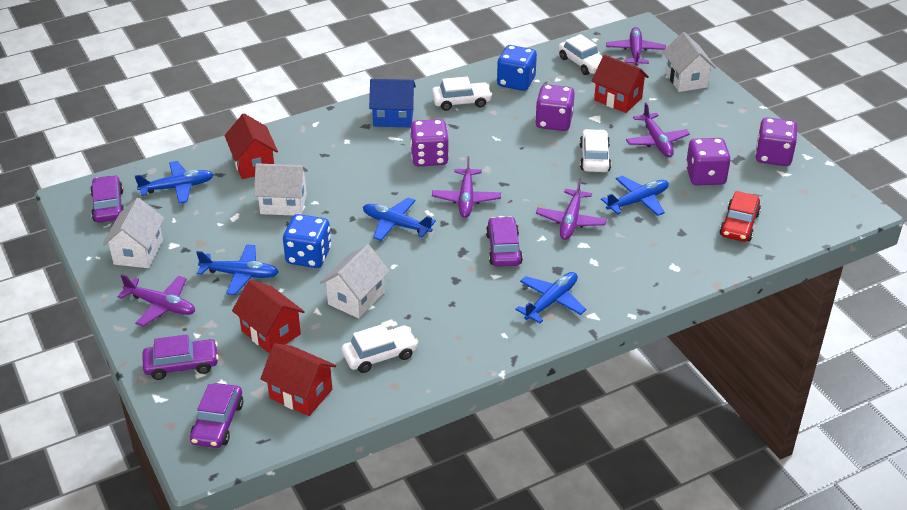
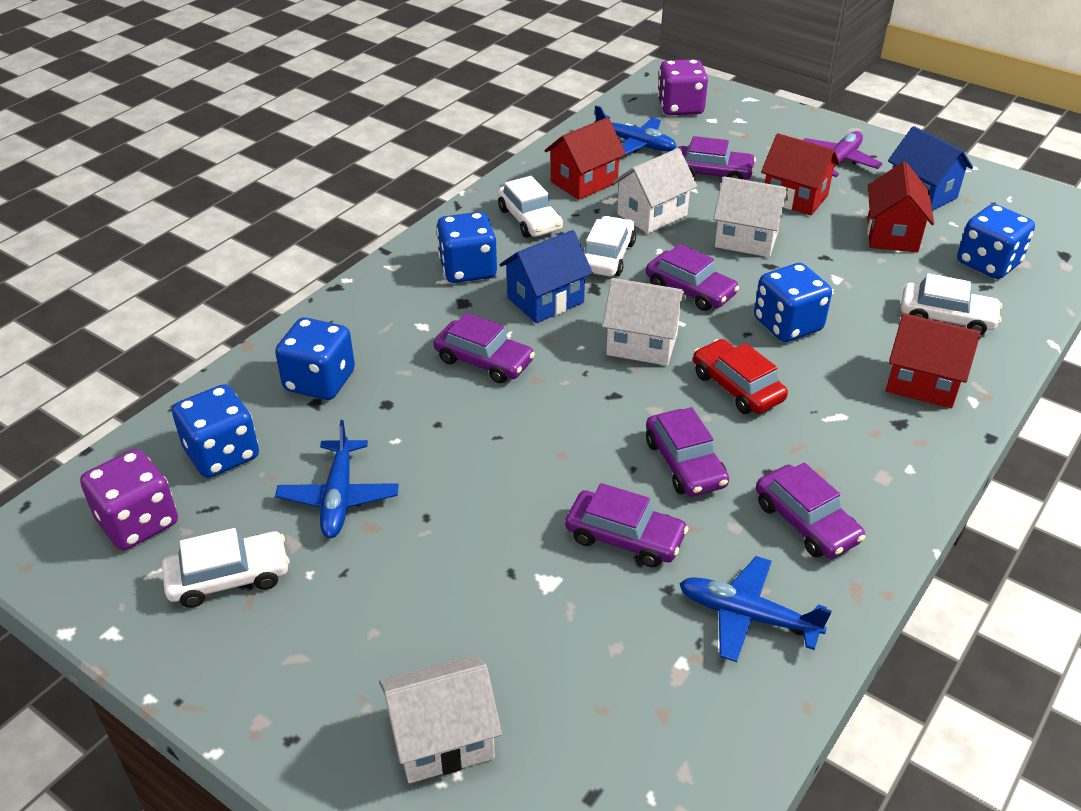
blue dice: 2 -> 5
blue house: 1 -> 2
blue plane: 5 -> 3
purple car: 4 -> 6
purple dice: 4 -> 2
purple plane: 5 -> 1

